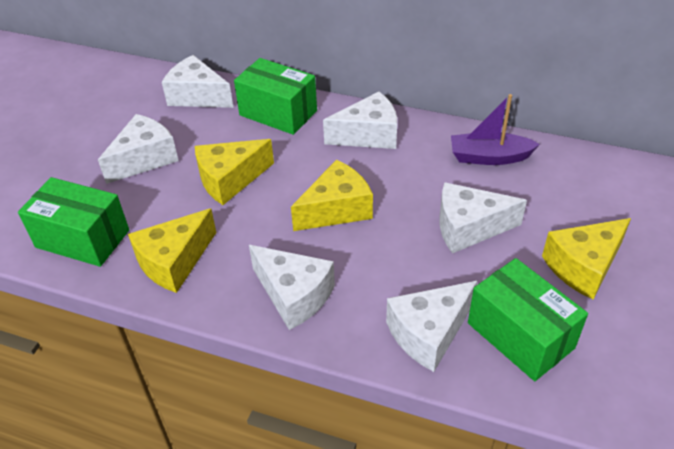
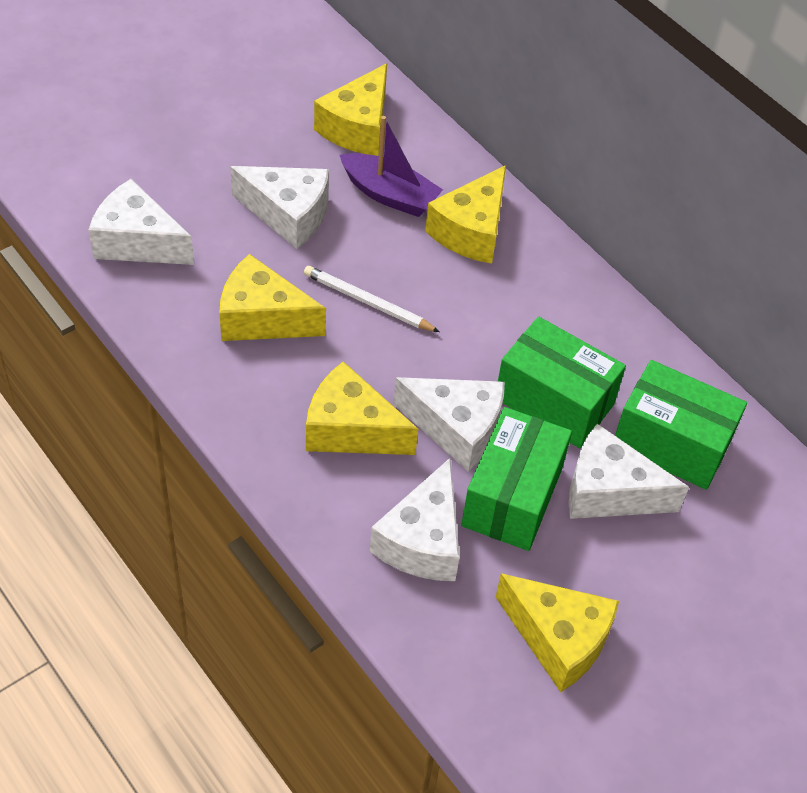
white cheese: 6 -> 5
white pencil: 0 -> 1
yellow cheese: 4 -> 5

